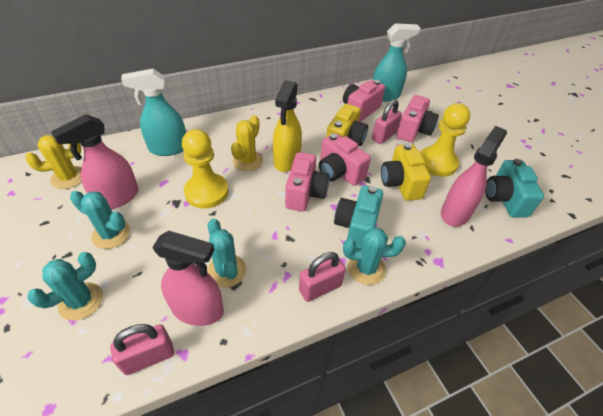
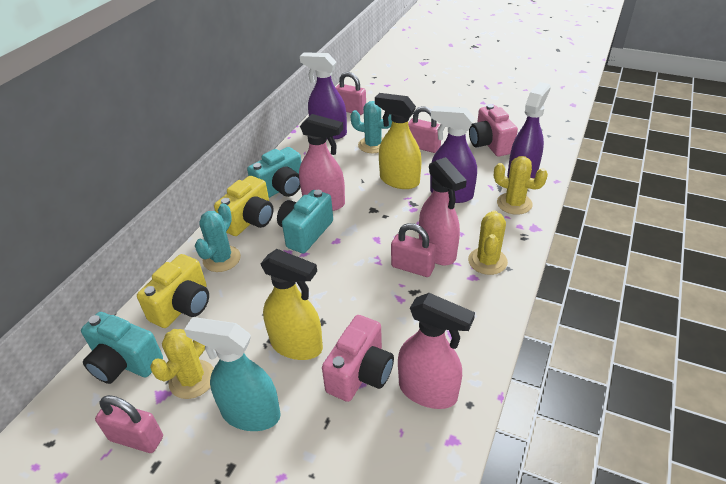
pink camera: 4 -> 2
pink padlock: 3 -> 4
purple spray bottle: 0 -> 3
turquoise cactus: 4 -> 2
turquoise camera: 2 -> 3
turquoise spray bottle: 2 -> 1
yellow cactus: 2 -> 3
yellow pawn: 2 -> 0
yellow spray bottle: 1 -> 2

